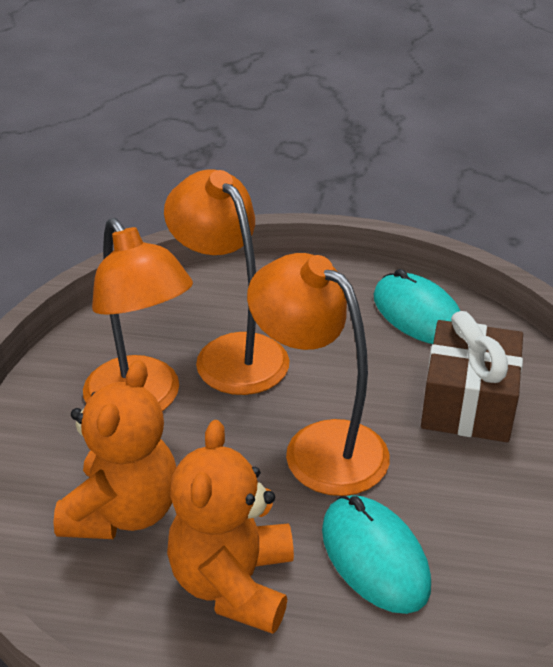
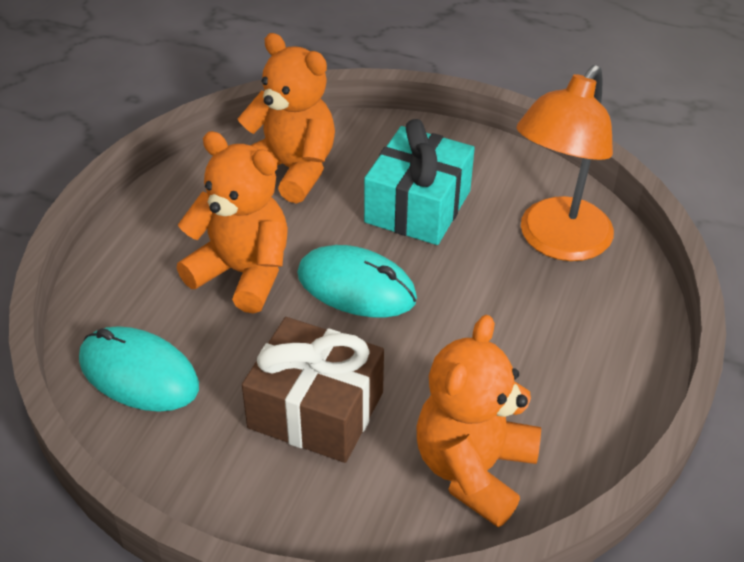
orange lamp: 3 -> 1
orange teddy bear: 2 -> 3
turquoise gift: 0 -> 1

